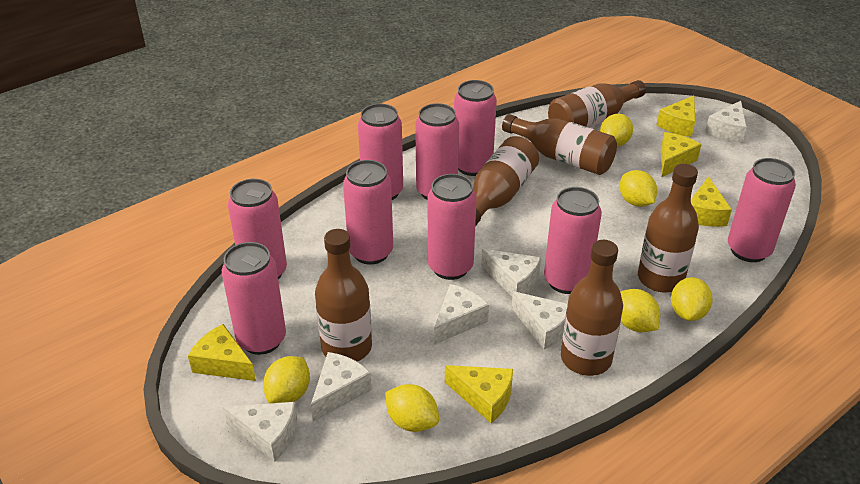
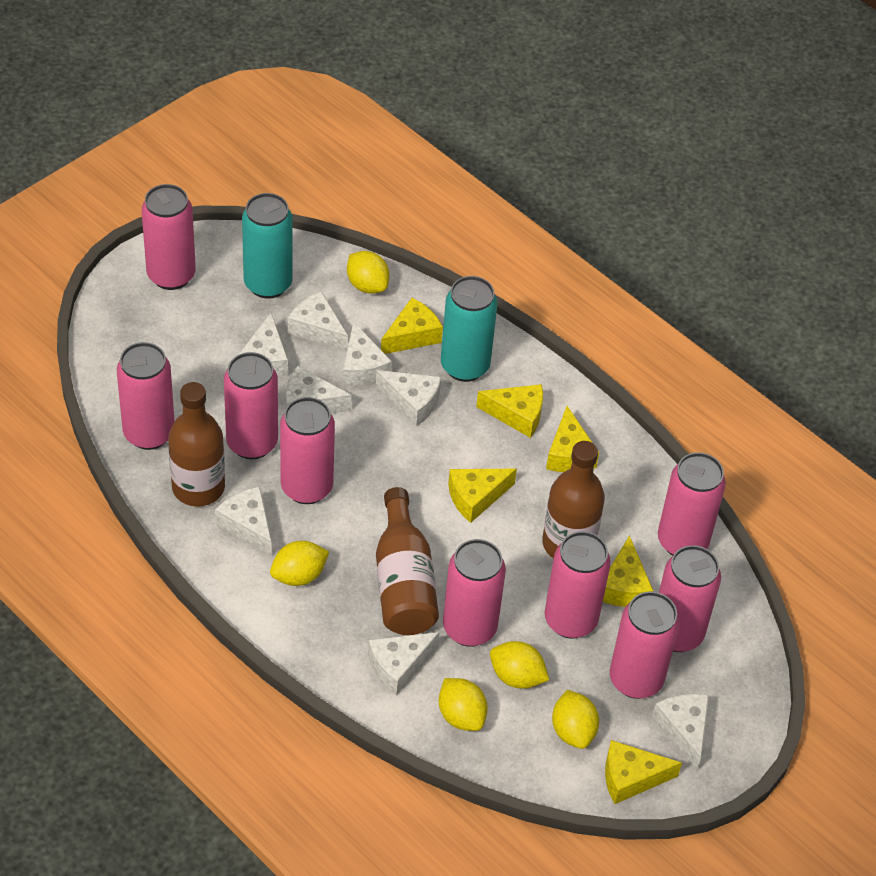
brown bottle: 6 -> 3
turquoise can: 0 -> 2
white cheese: 6 -> 8
yellow cheese: 5 -> 6
yellow lemon: 6 -> 5

